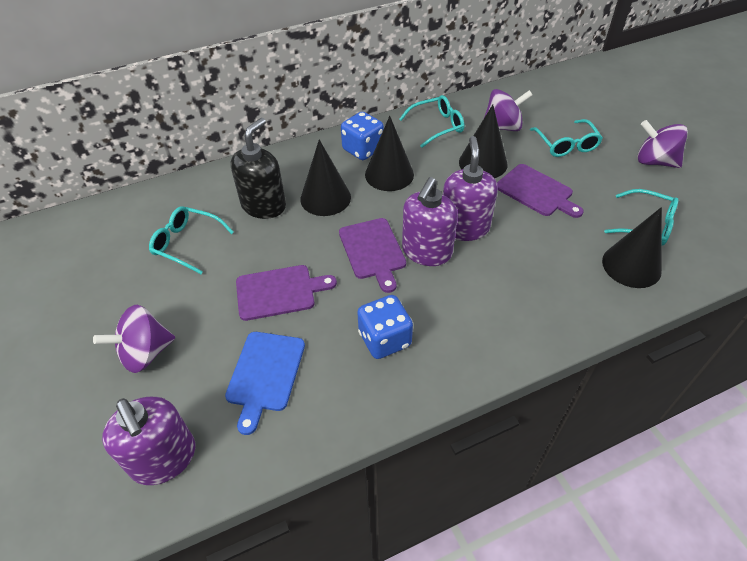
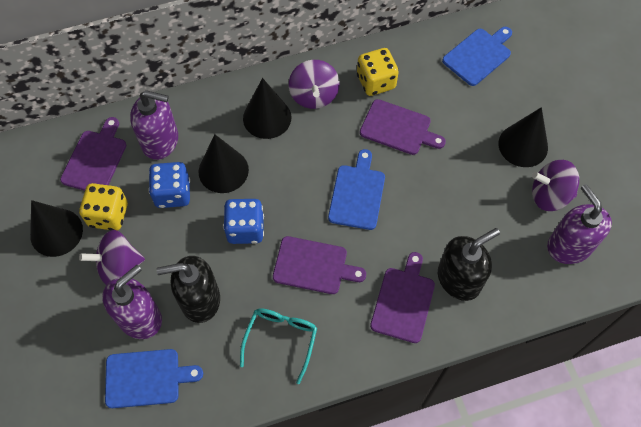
black soap dispenser: 1 -> 2
blue cutting board: 1 -> 3
purple cutting board: 3 -> 4
turquoise glasses: 4 -> 1
yellow dice: 0 -> 2

